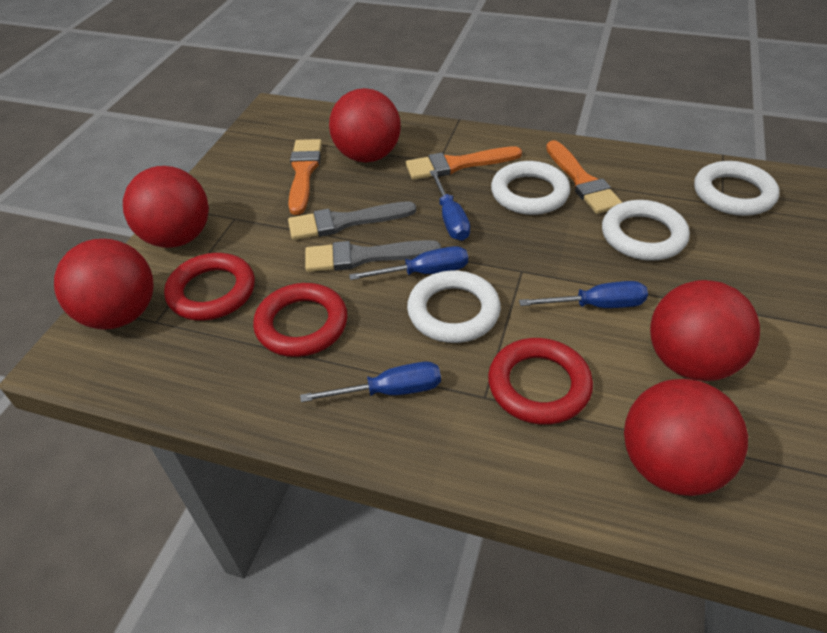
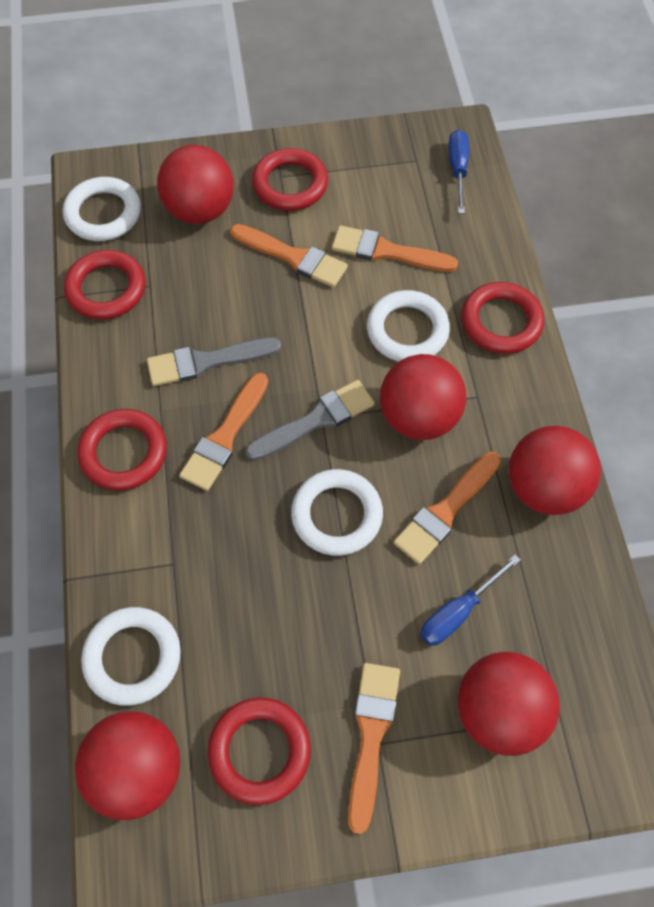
blue screwdriver: 4 -> 2
orange brush: 3 -> 5
red ring: 3 -> 5

